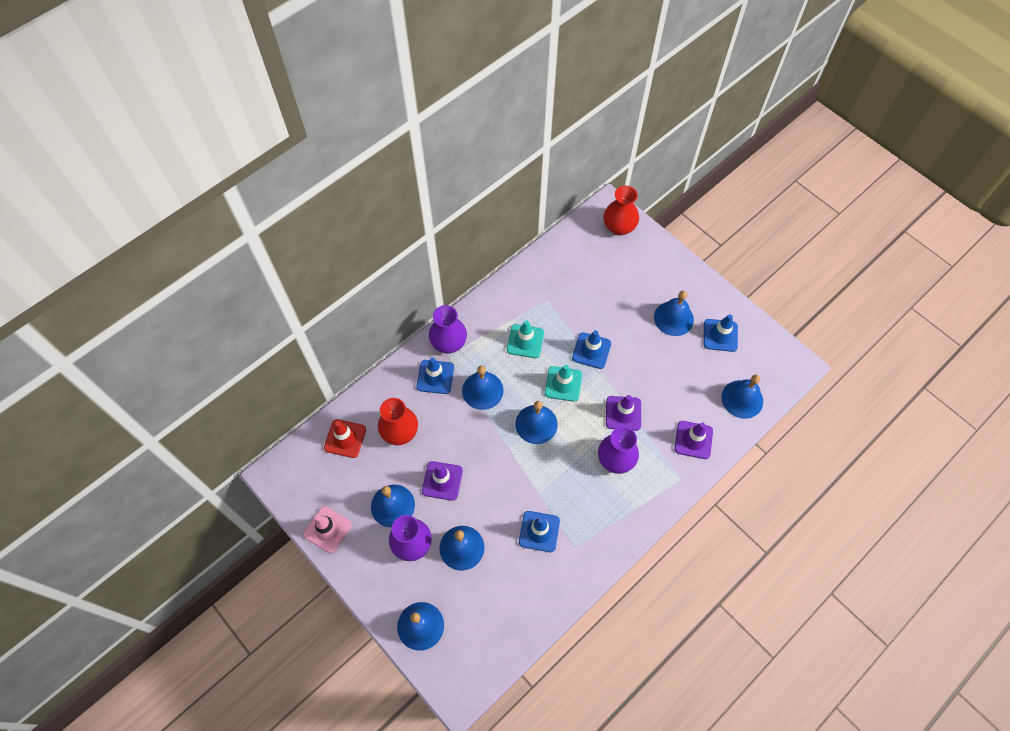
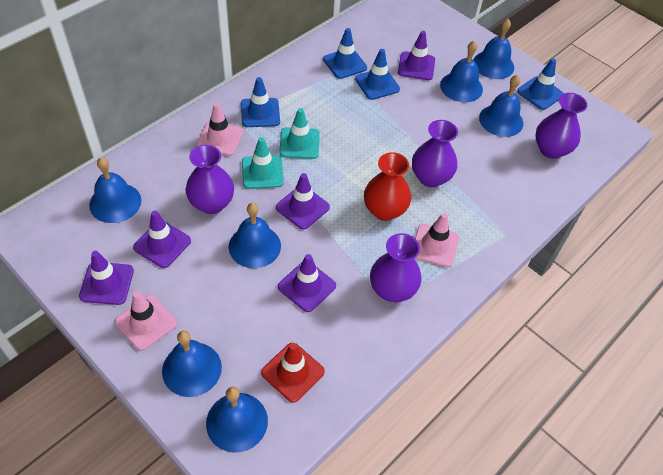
pink traffic cone: 1 -> 3
purple traffic cone: 3 -> 5
purple vase: 3 -> 4
red vase: 2 -> 1

